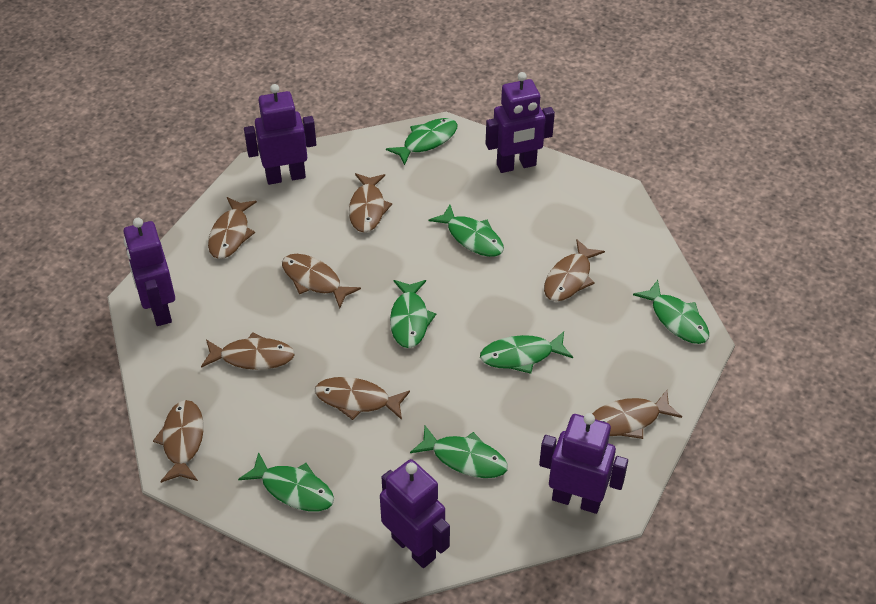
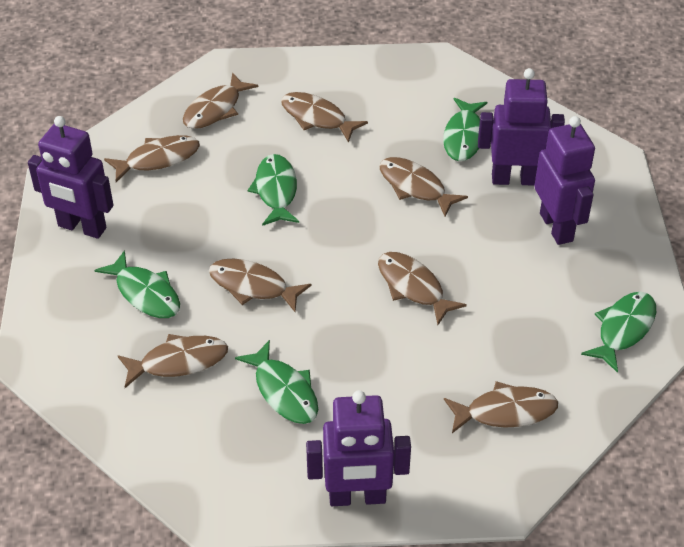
green fish: 7 -> 5
purple robot: 5 -> 4

